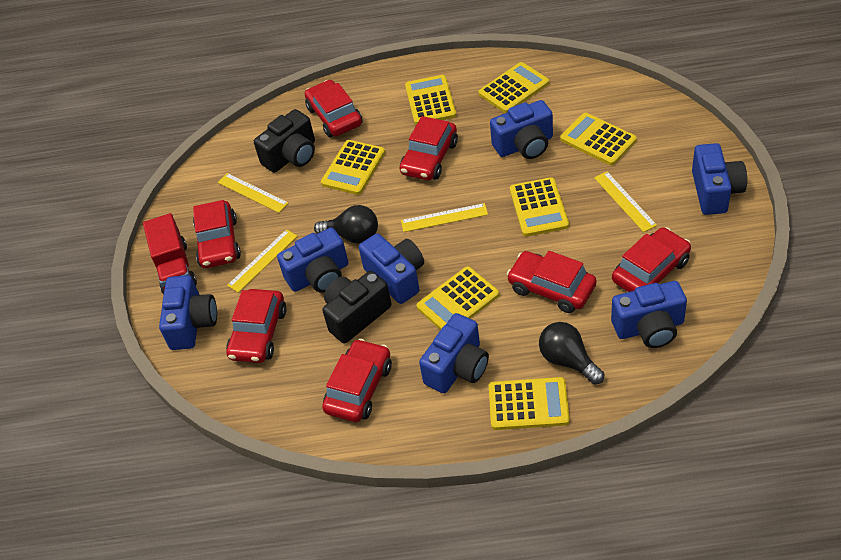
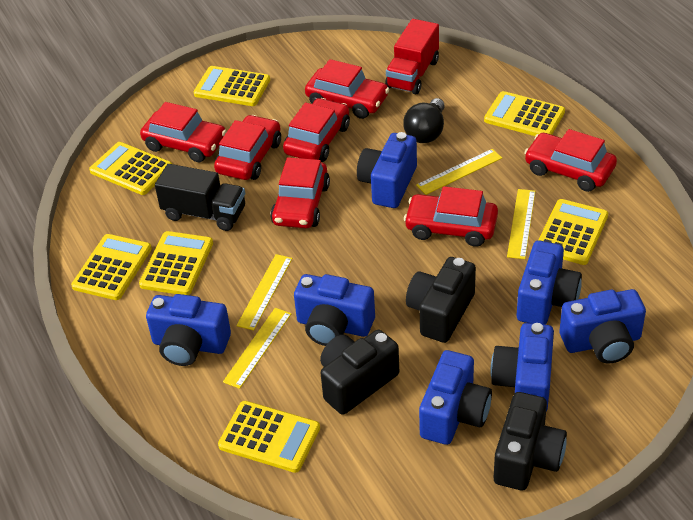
black camera: 2 -> 3
black light bulb: 2 -> 1
black truck: 0 -> 1

